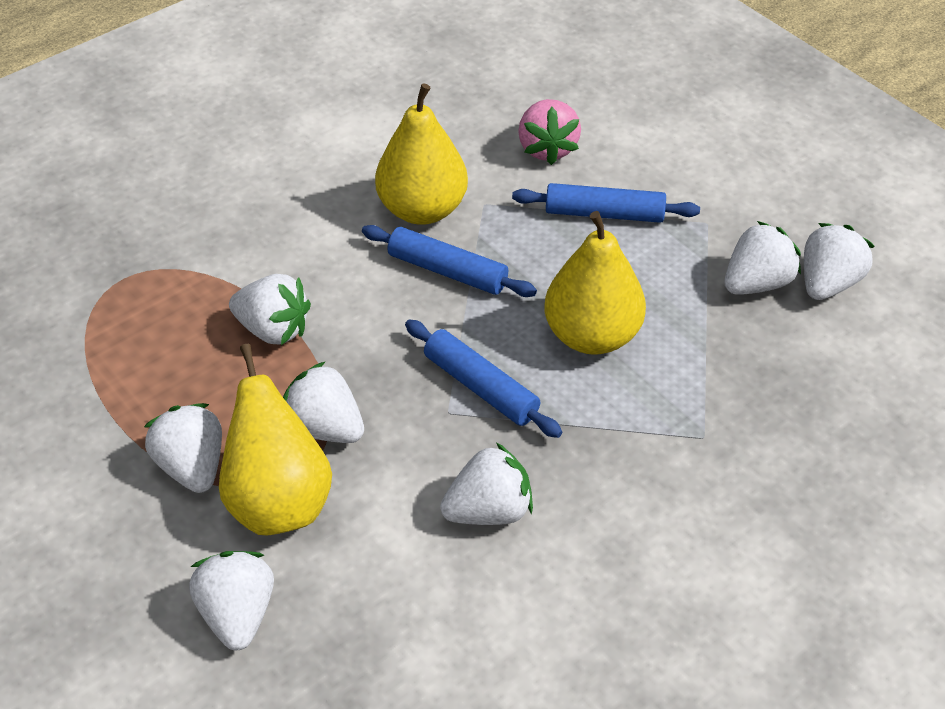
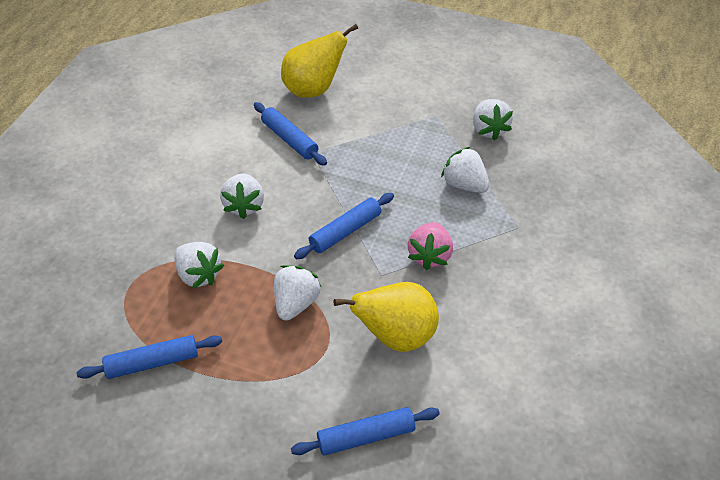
blue rolling pin: 3 -> 4
white strawberry: 7 -> 5
yellow pear: 3 -> 2

